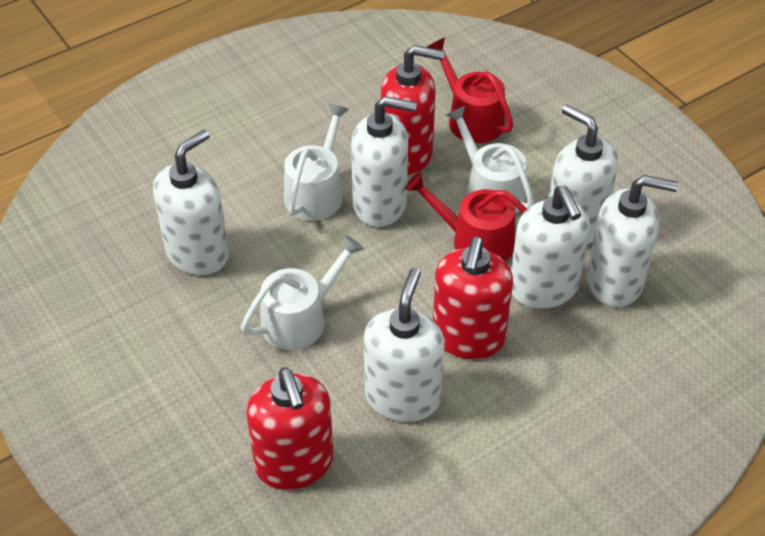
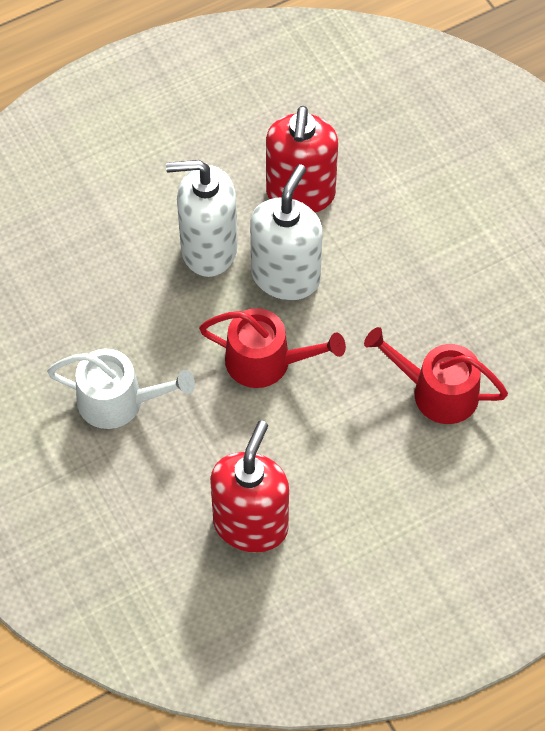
red soap dispenser: 3 -> 2
white soap dispenser: 6 -> 2
white watering can: 3 -> 1

